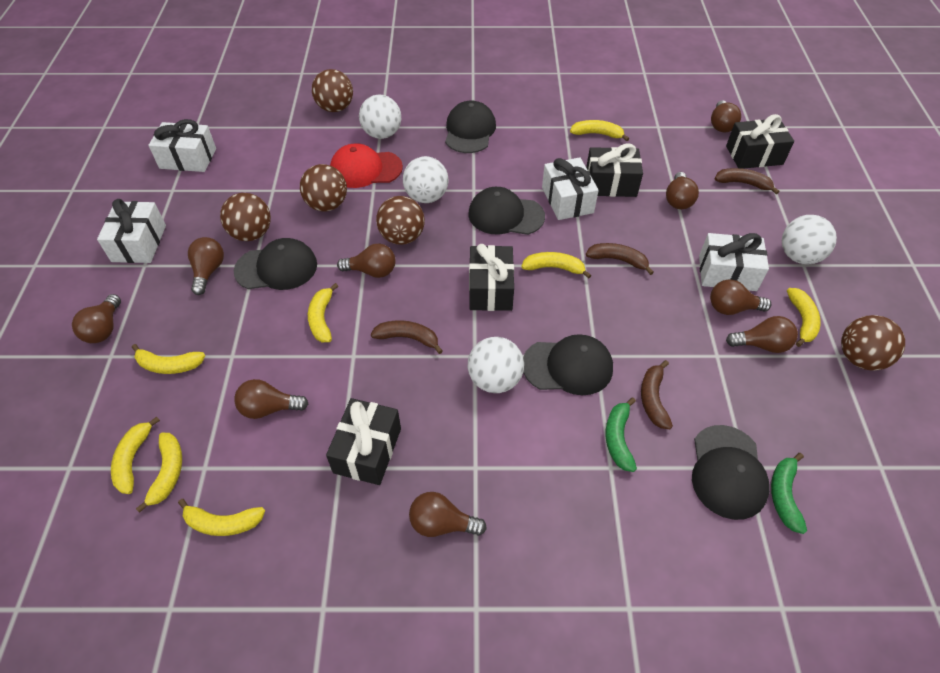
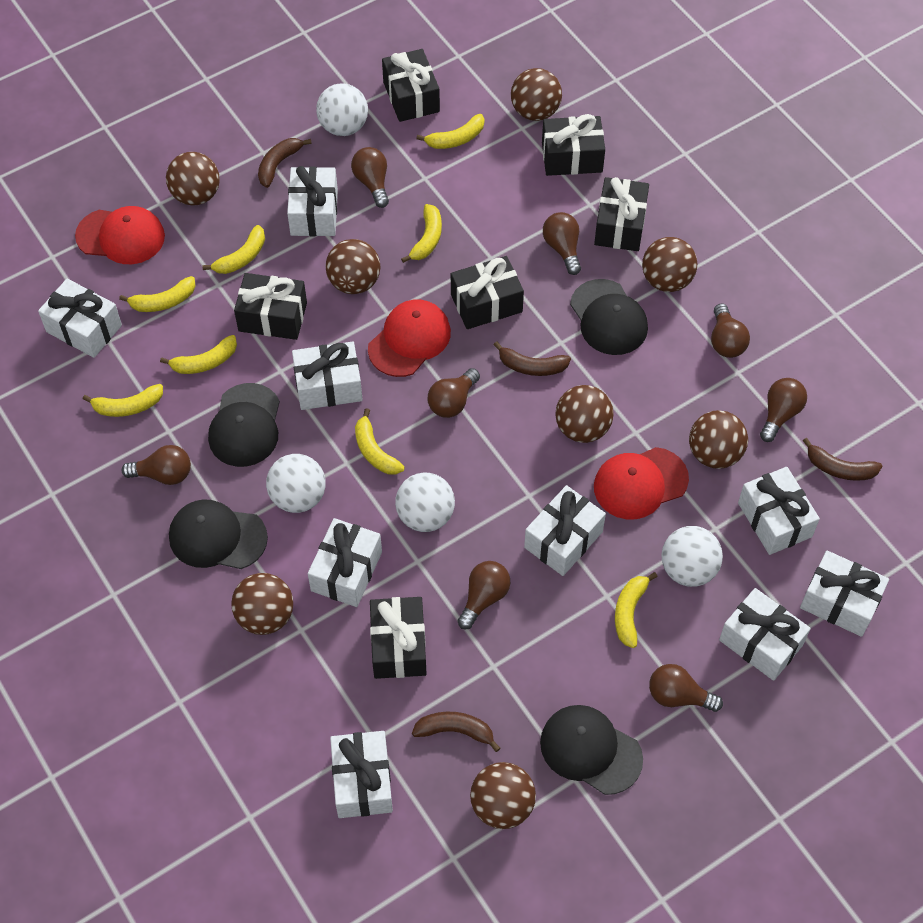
black cap: 5 -> 4
black gift: 4 -> 6
brown ball: 5 -> 8
brown light bulb: 9 -> 8
green banana: 2 -> 0
red cap: 1 -> 3
white gift: 4 -> 9

